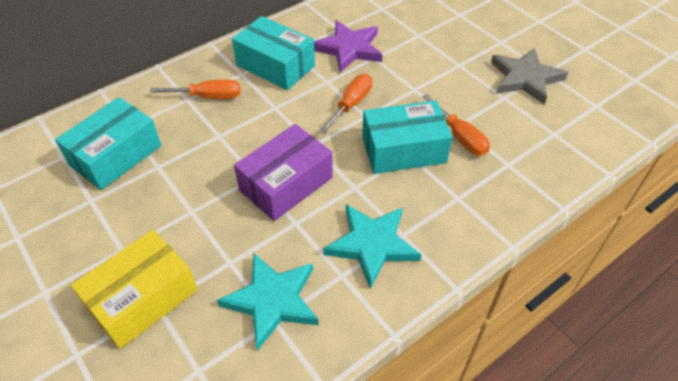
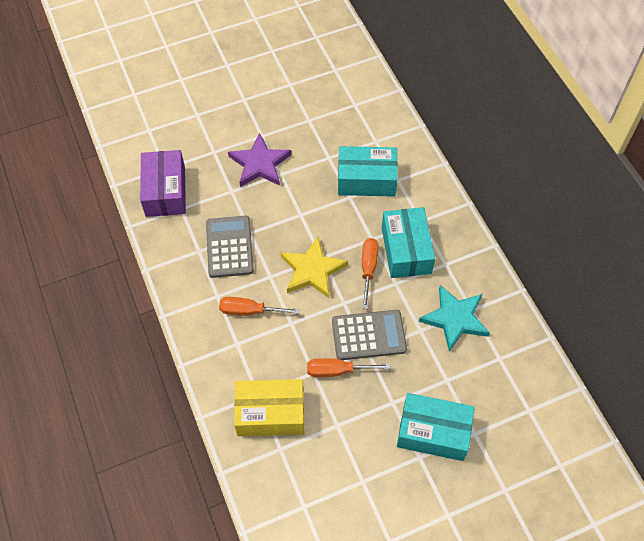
grey calculator: 0 -> 2
grey star: 1 -> 0
turquoise star: 2 -> 1
yellow star: 0 -> 1

